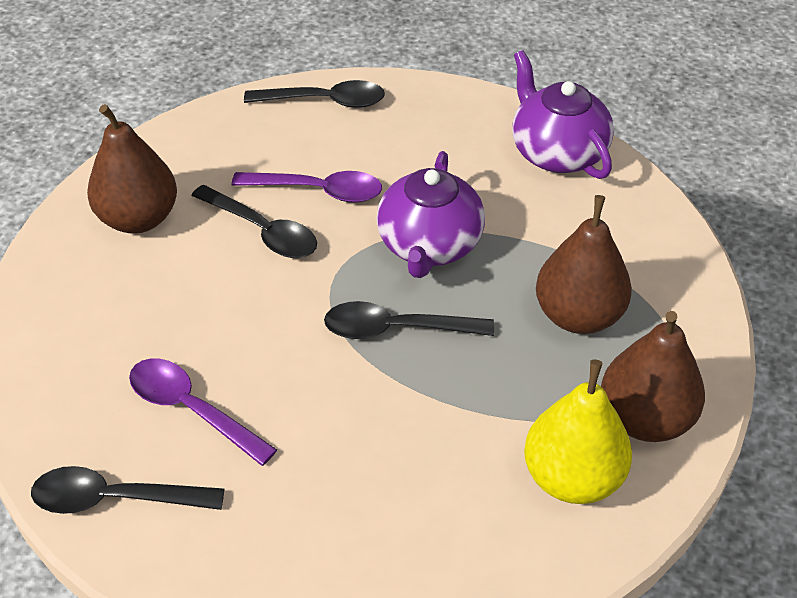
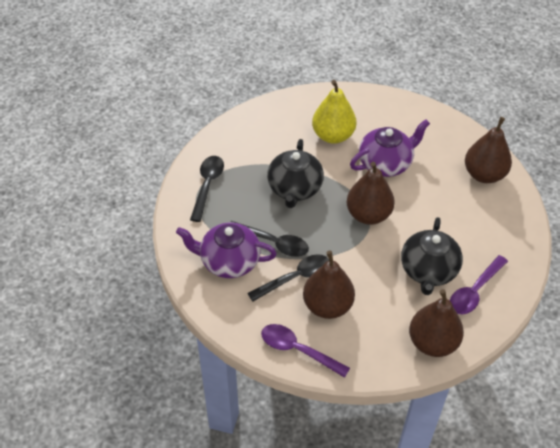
black spoon: 4 -> 3
black teapot: 0 -> 2
brown pear: 3 -> 4

